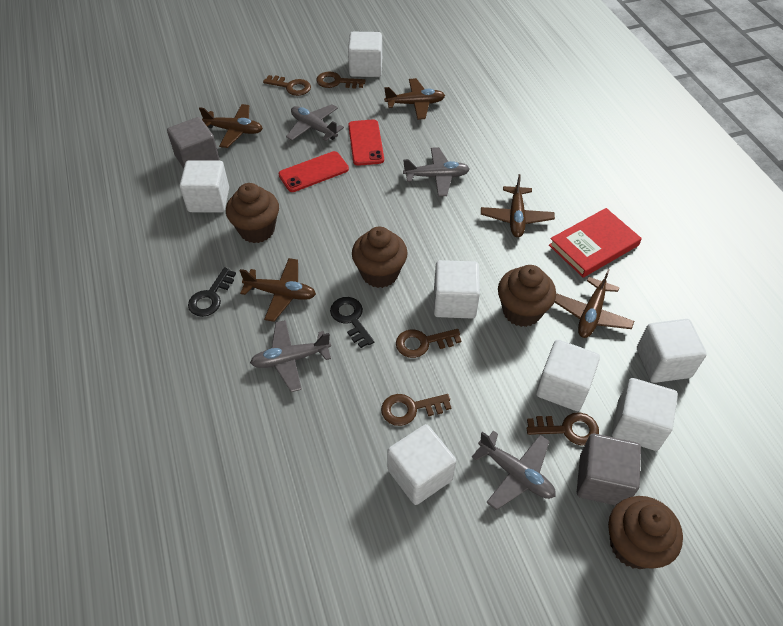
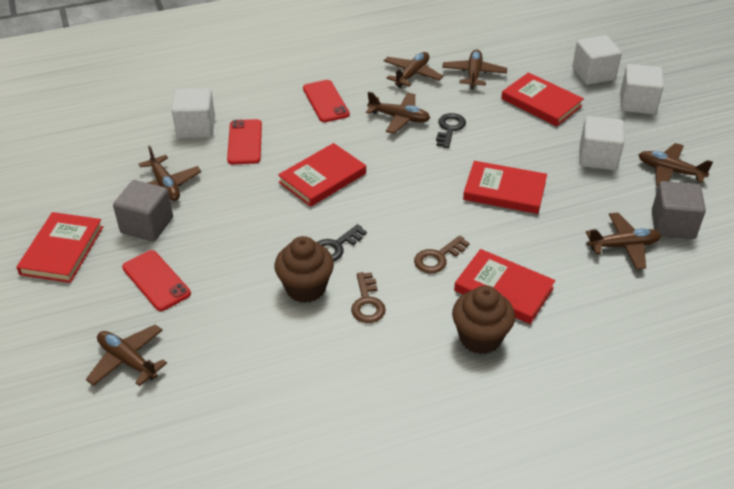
brown cupcake: 4 -> 2
brown key: 5 -> 2
brown plane: 5 -> 7
grey plane: 4 -> 0
red book: 1 -> 5
red phone: 2 -> 3
white cube: 7 -> 4

